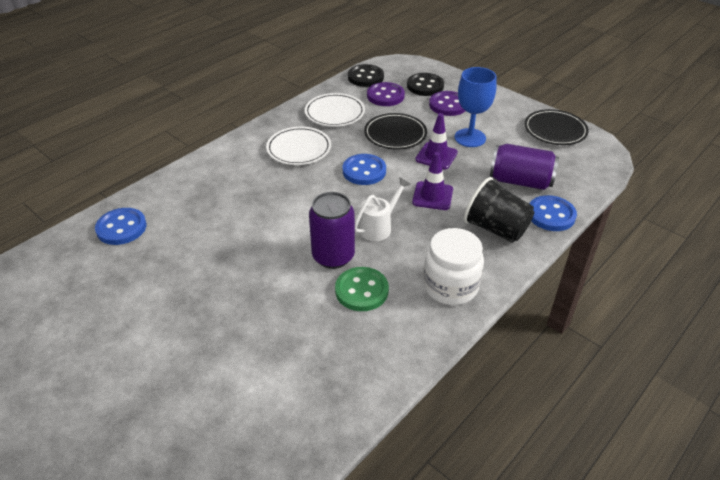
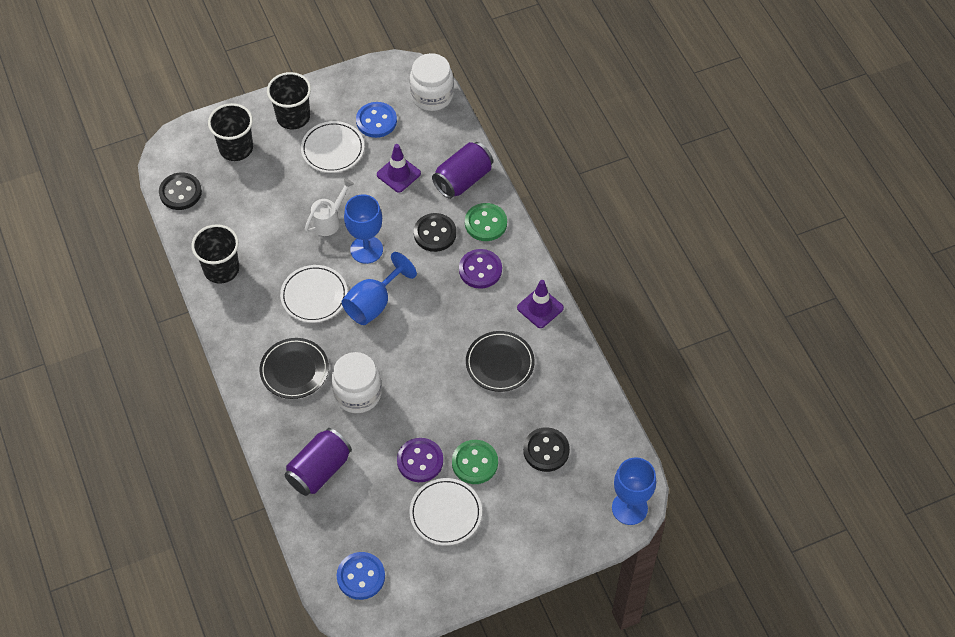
black button: 2 -> 3
black cup: 1 -> 3
blue button: 3 -> 2
blue goblet: 1 -> 3
green button: 1 -> 2
white jar: 1 -> 2
white plate: 2 -> 3

